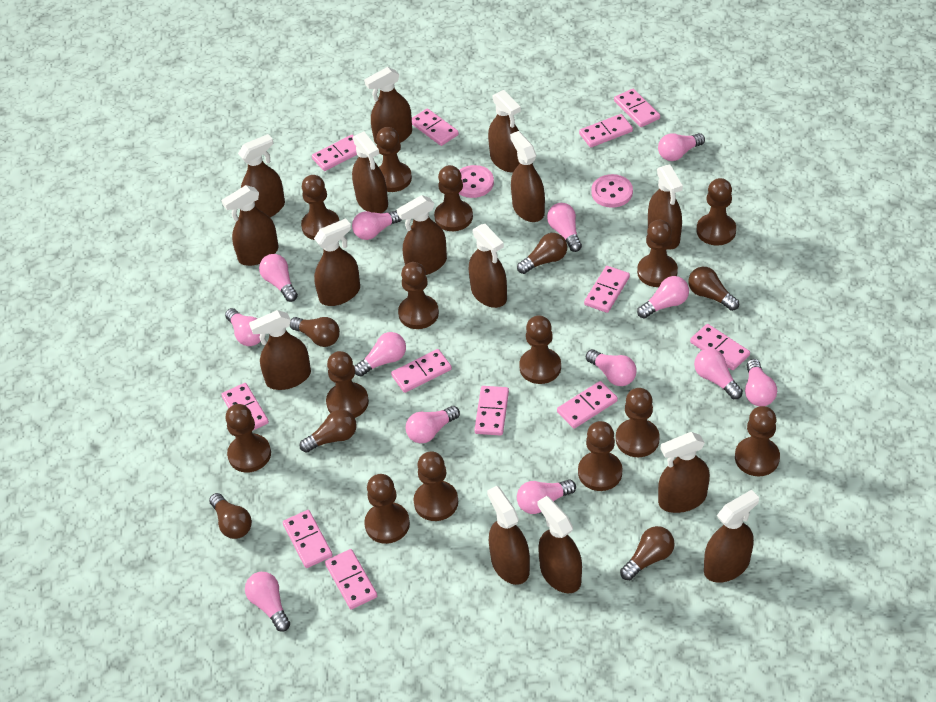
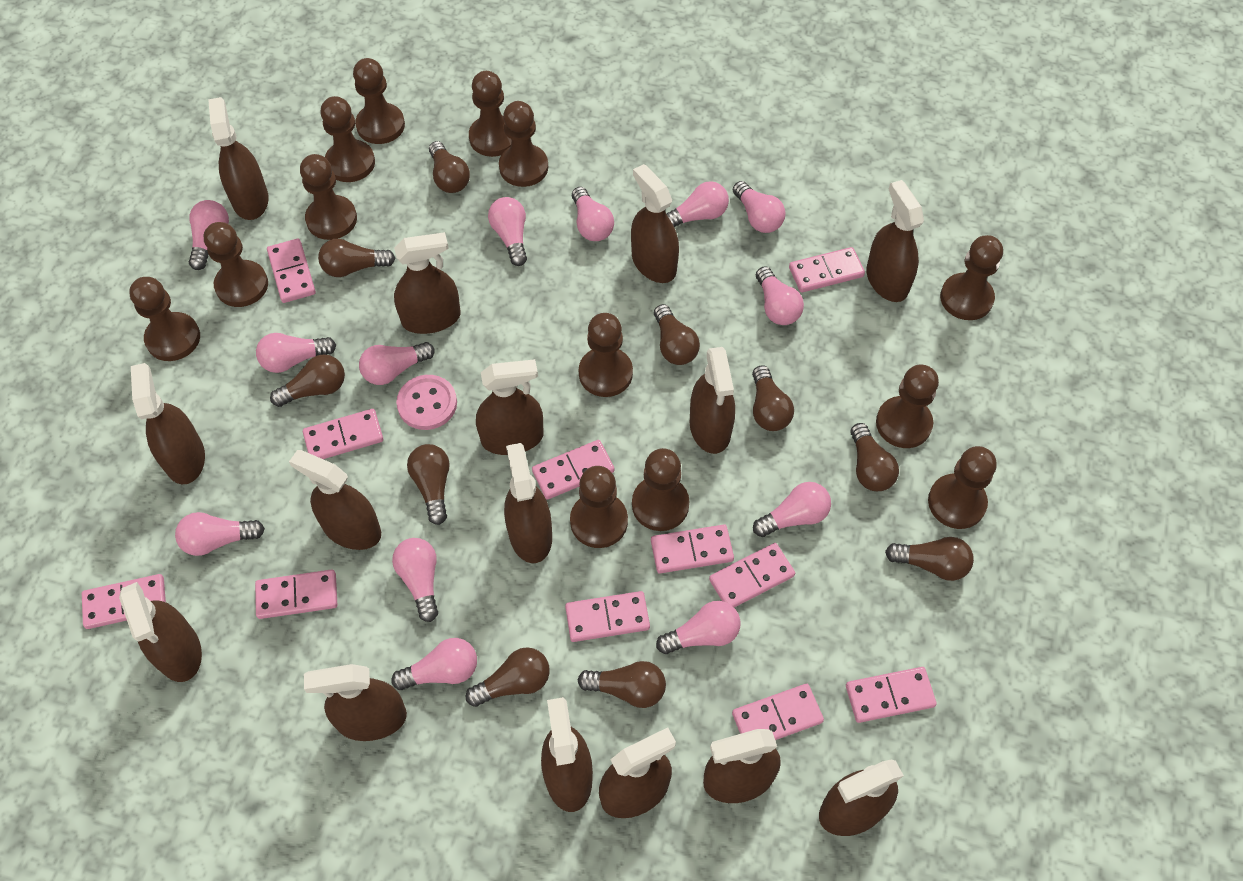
brown light bulb: 6 -> 10
brown pawn: 14 -> 13
pink button: 2 -> 1
pink domino: 12 -> 11

